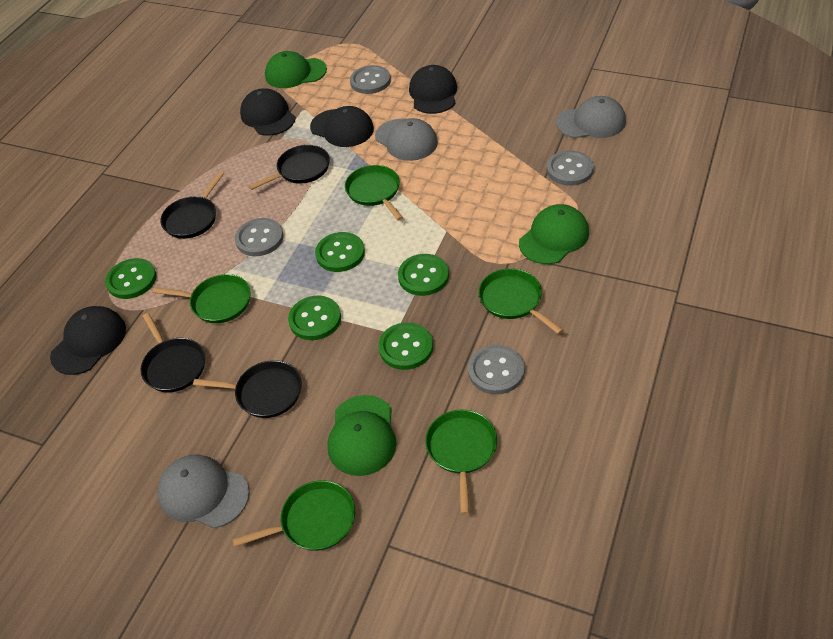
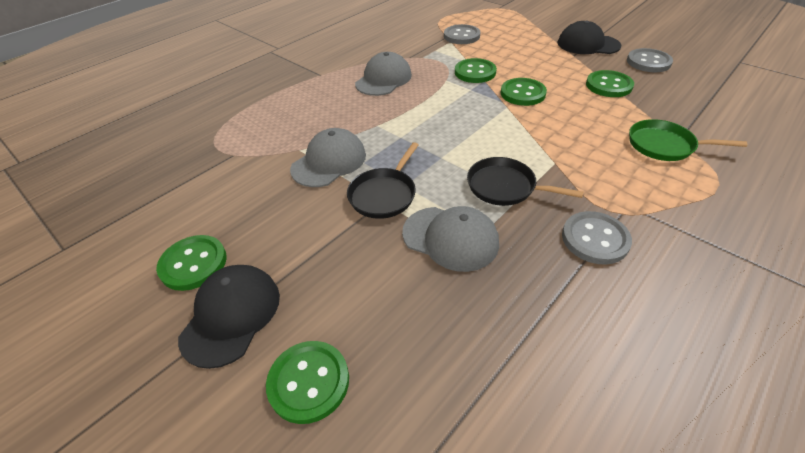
black cap: 4 -> 2
black pan: 4 -> 2
green cap: 3 -> 0
green pan: 5 -> 1
grey button: 4 -> 3

